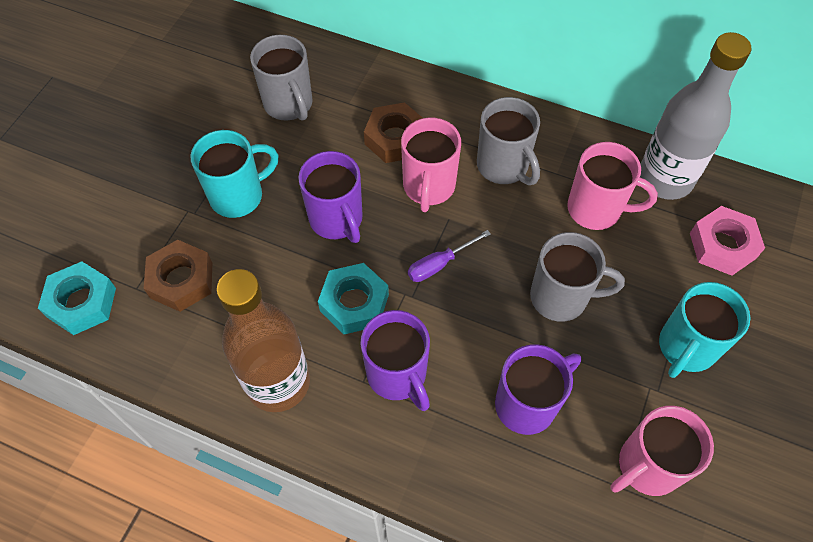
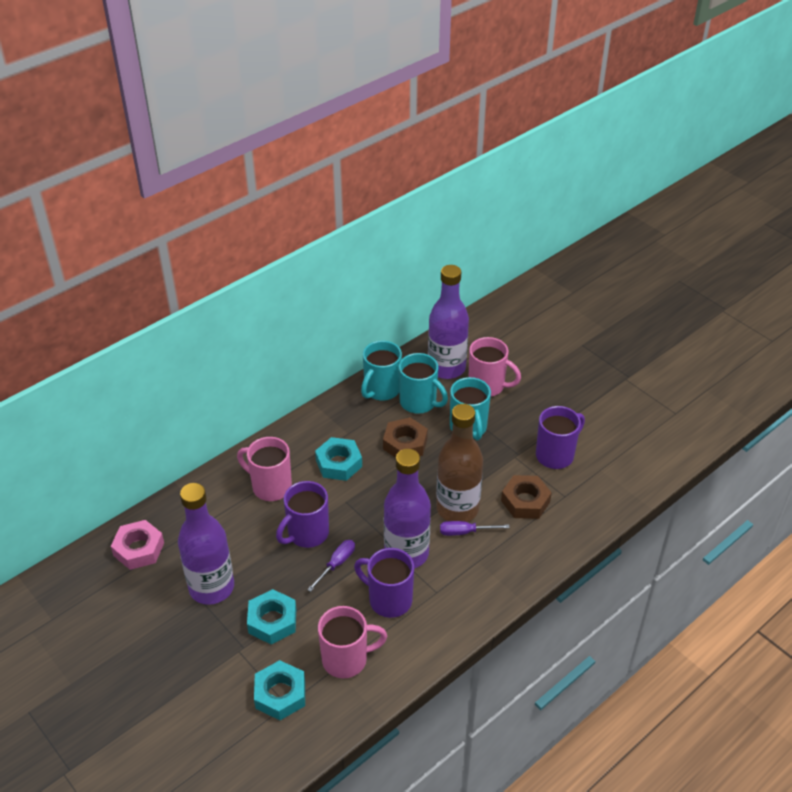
grey bottle: 1 -> 0
grey mug: 3 -> 0
purple bottle: 0 -> 3
purple screwdriver: 1 -> 2
turquoise mug: 2 -> 3
turquoise nut: 2 -> 3

